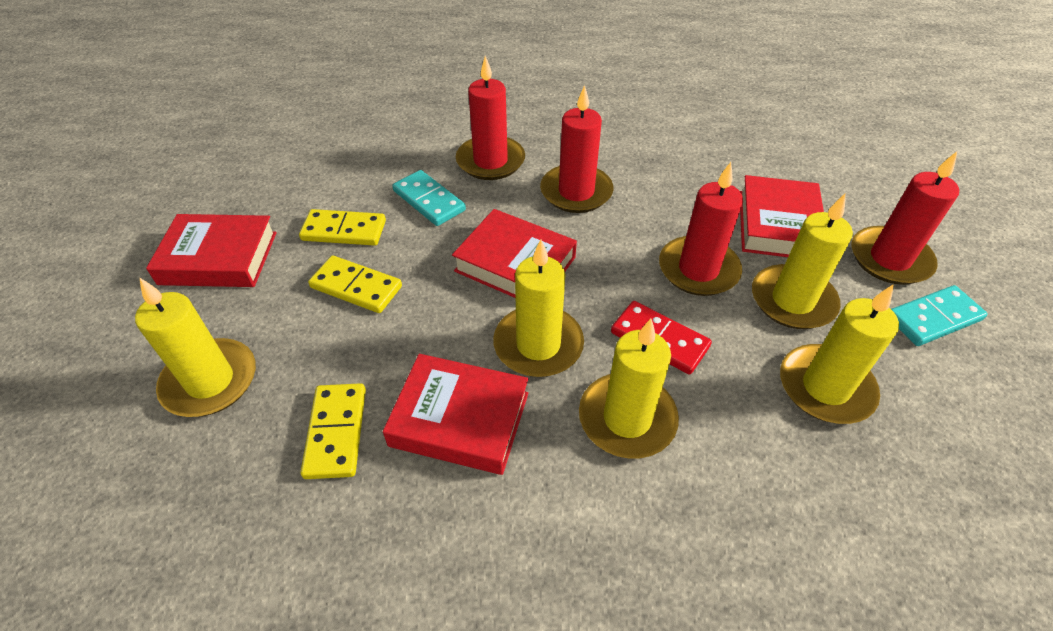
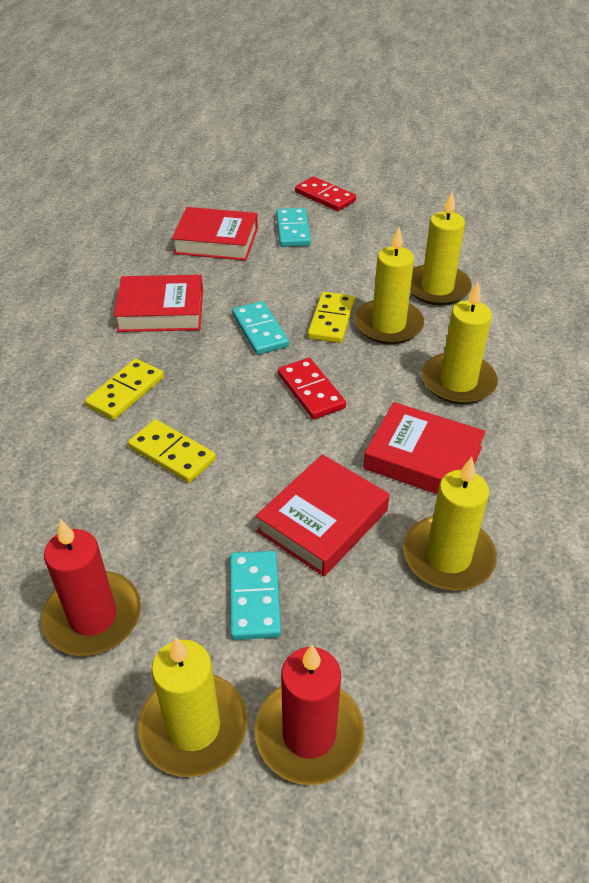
red candle: 4 -> 2
red domino: 1 -> 2
turquoise domino: 2 -> 3

